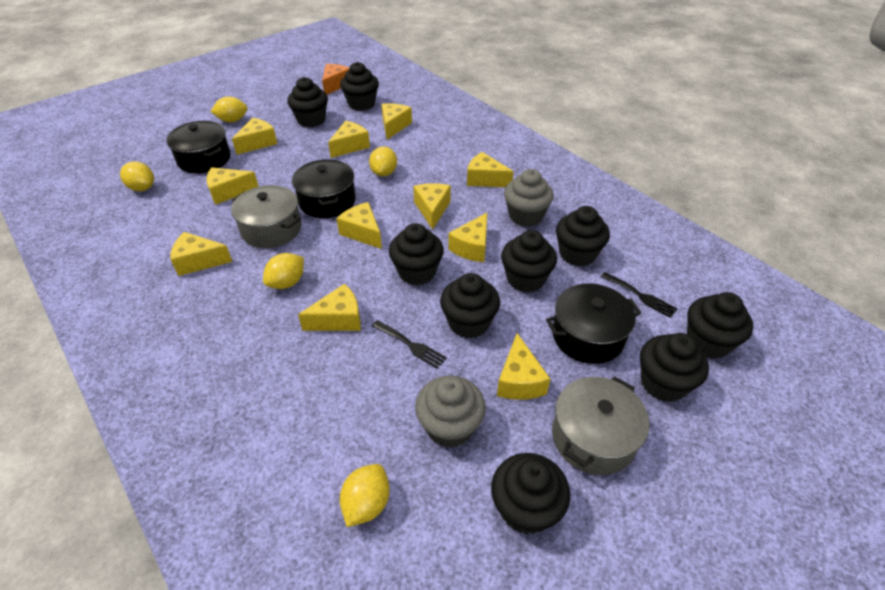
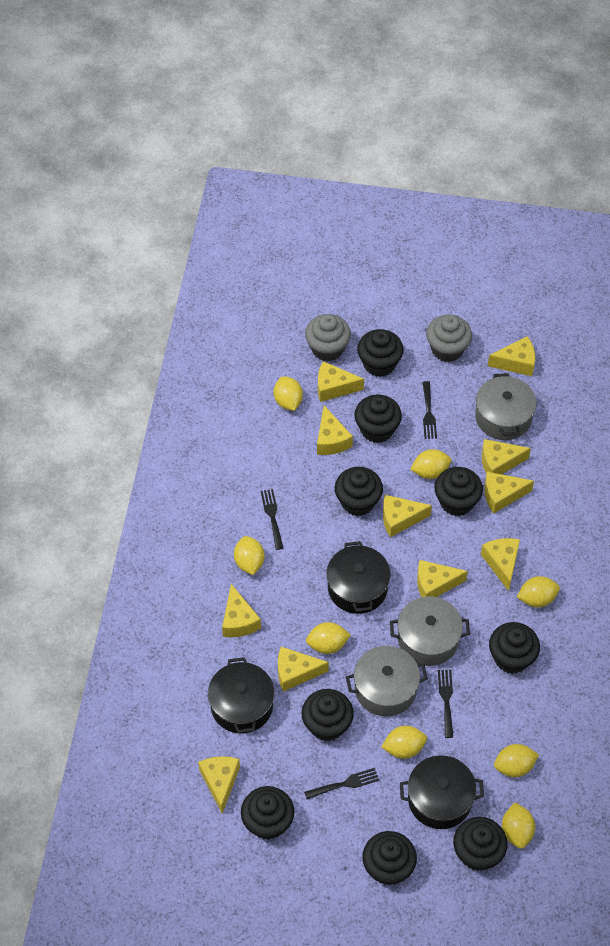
black fork: 2 -> 4
grey pot: 2 -> 3
orange cheese: 1 -> 0
yellow lemon: 5 -> 8

